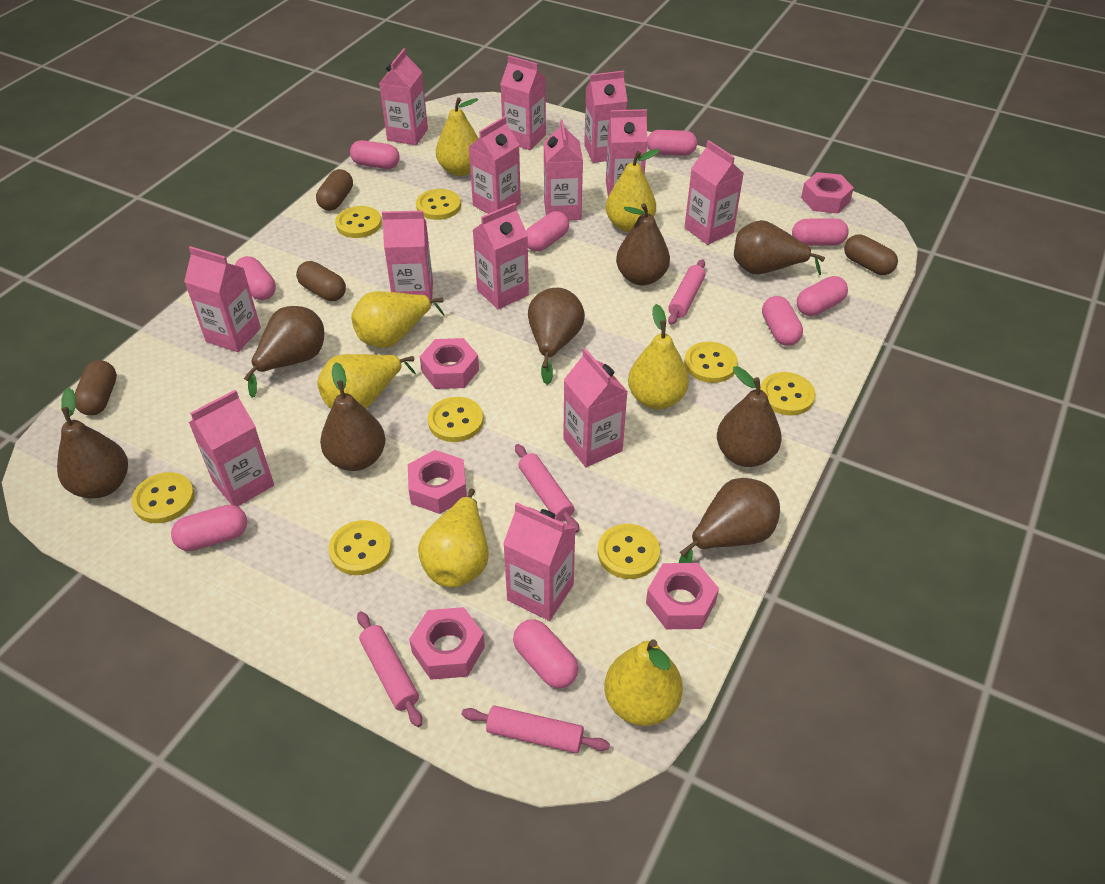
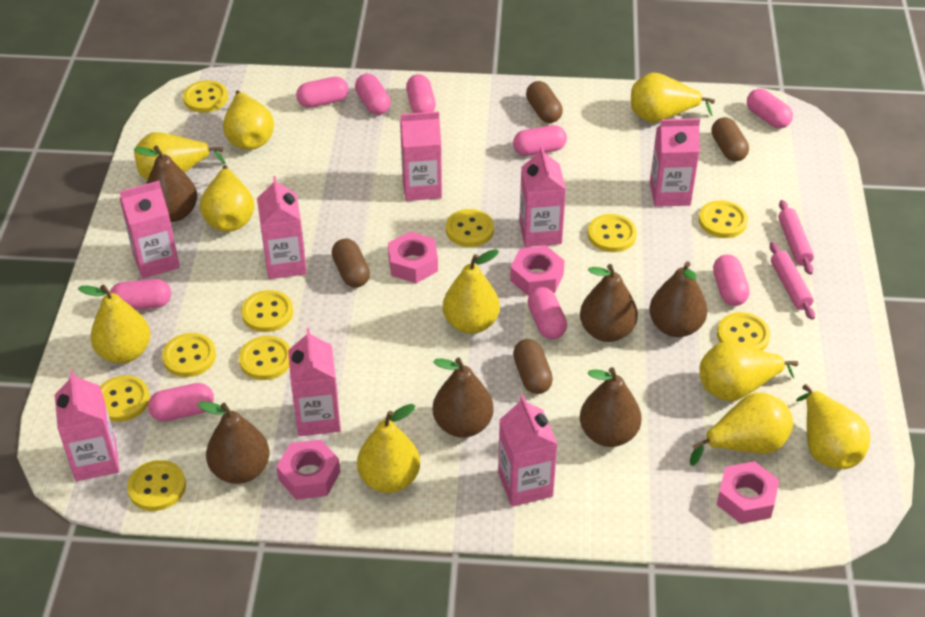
brown pear: 8 -> 6
pink carton: 13 -> 8
pink nut: 5 -> 4
pink rolling pin: 4 -> 2
yellow button: 8 -> 10
yellow pear: 7 -> 10

